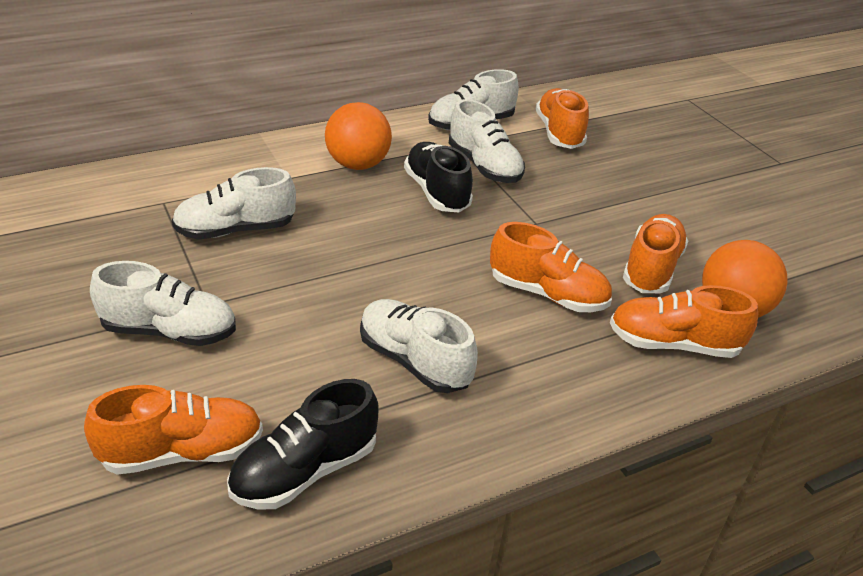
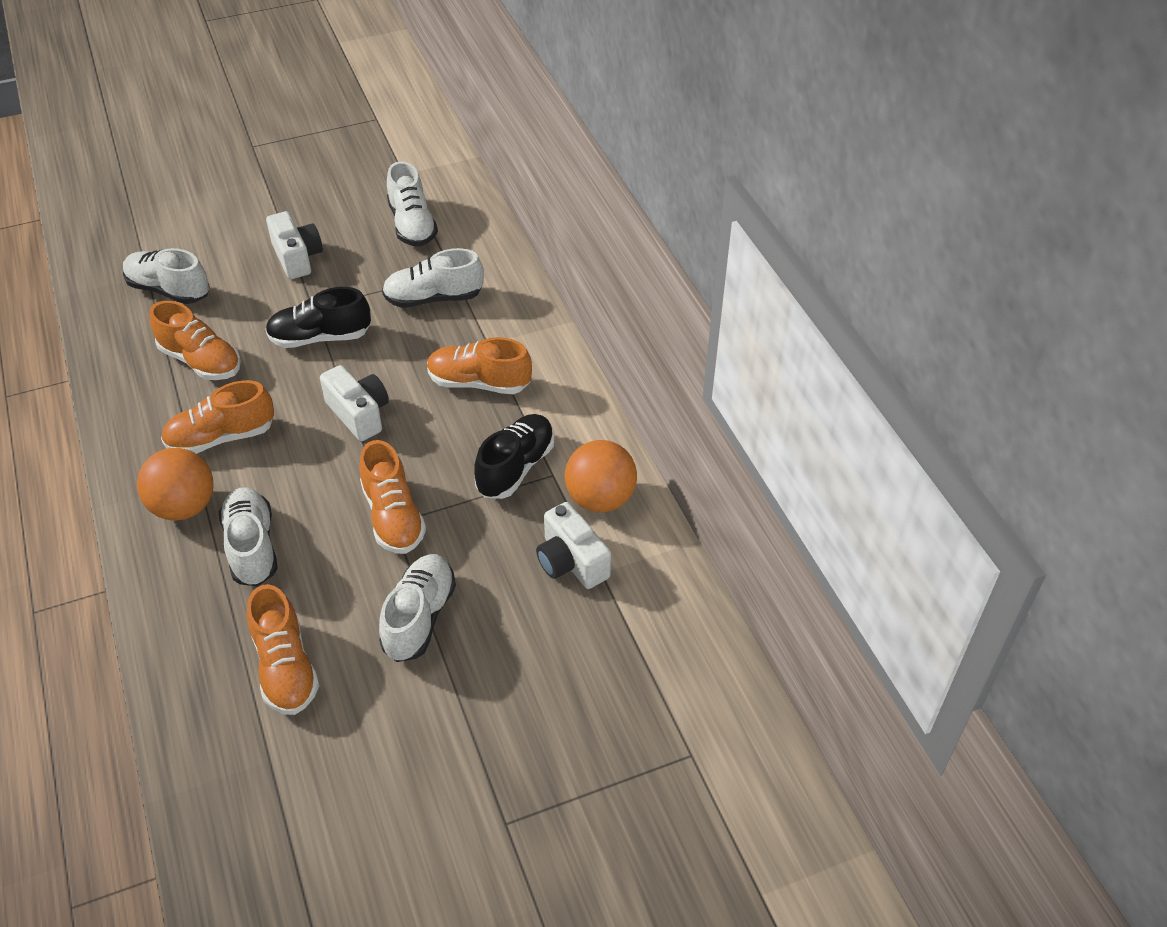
white camera: 0 -> 3

